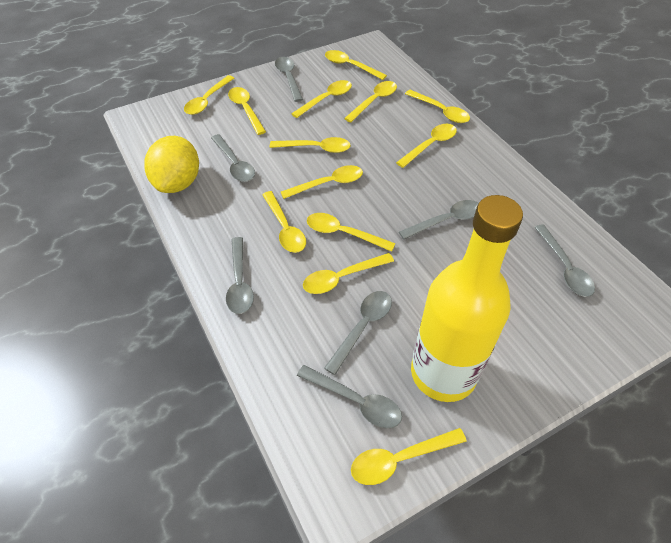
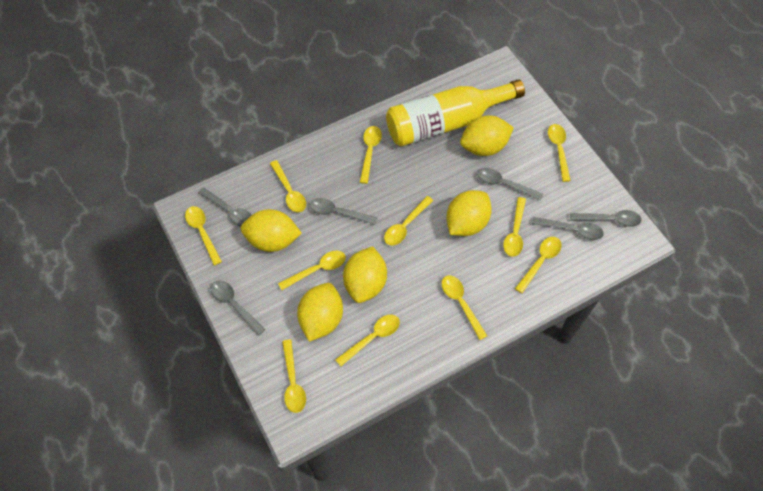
grey spoon: 7 -> 6
yellow lemon: 1 -> 5
yellow spoon: 13 -> 11

